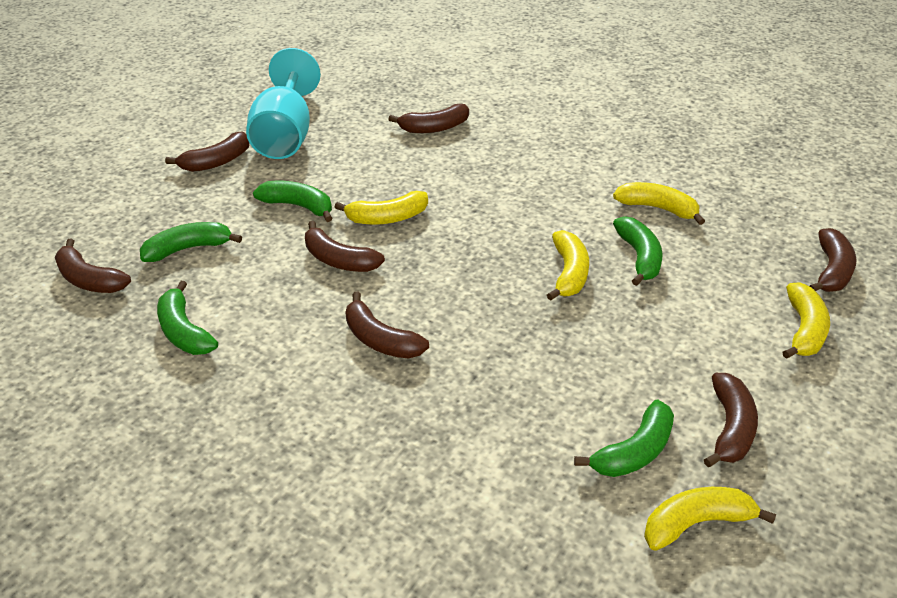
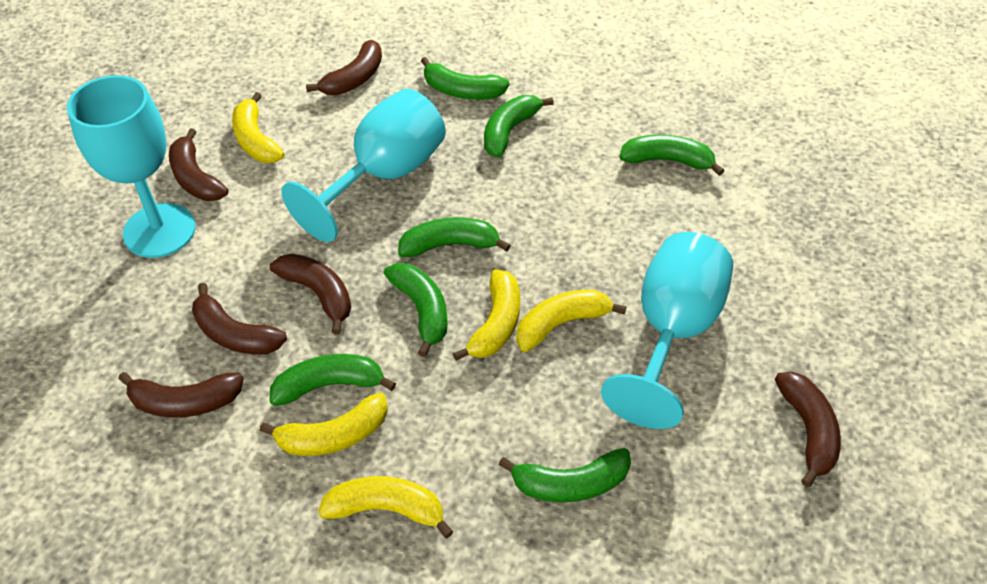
brown banana: 7 -> 6
green banana: 5 -> 7
turquoise goblet: 1 -> 3

